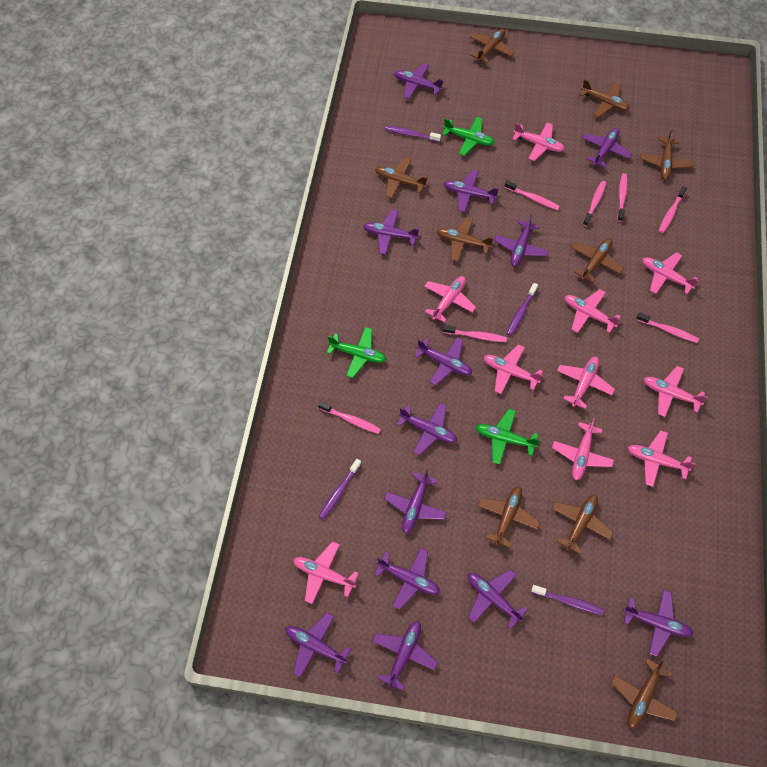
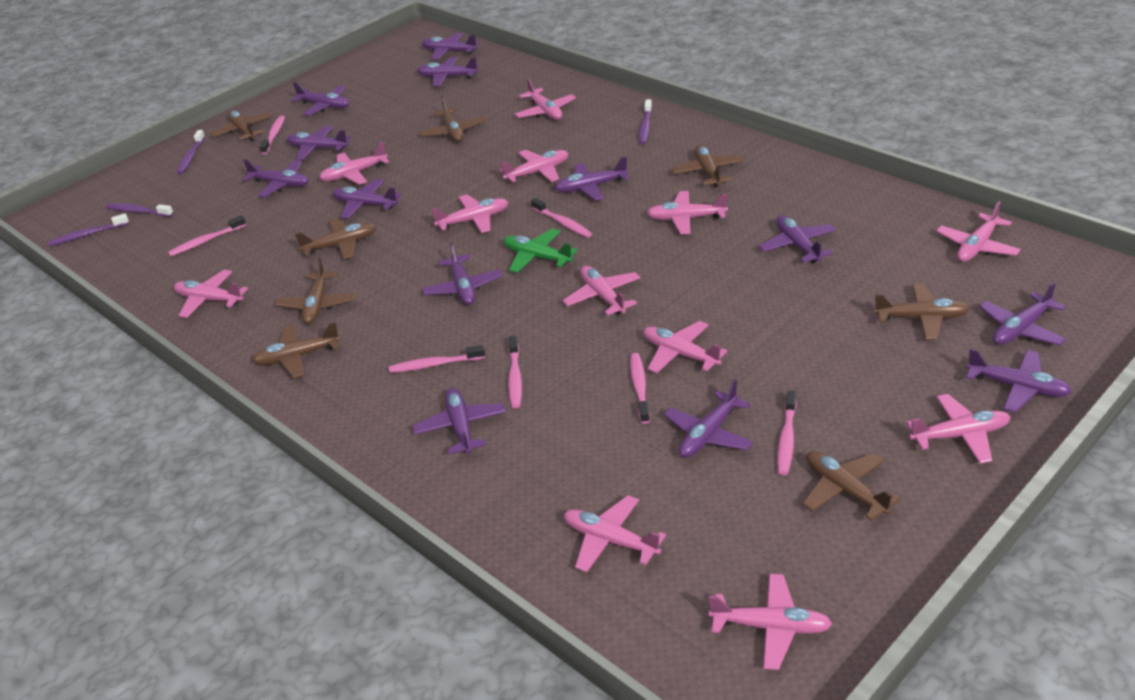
brown plane: 9 -> 8
green plane: 3 -> 1
pink plane: 10 -> 12

